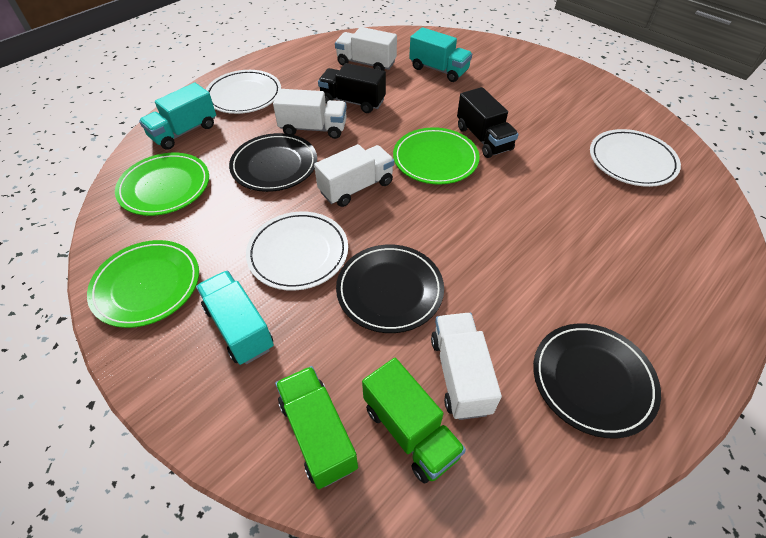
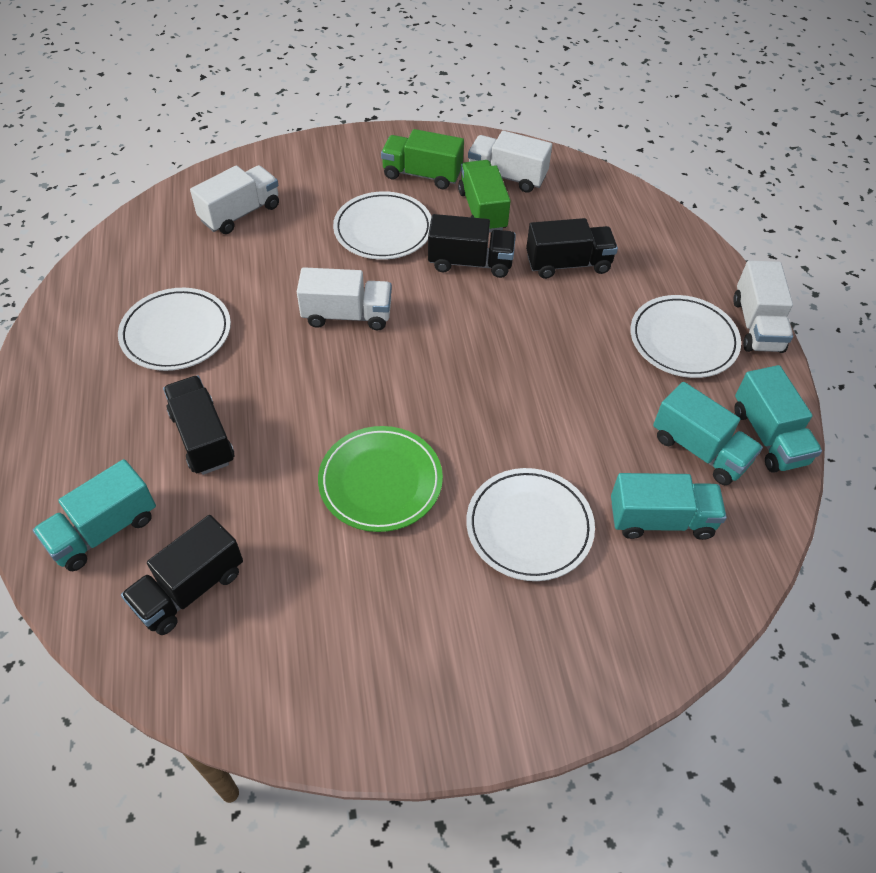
black plate: 3 -> 0
black truck: 2 -> 4
green plate: 3 -> 1
turquoise truck: 3 -> 4
white plate: 3 -> 4

